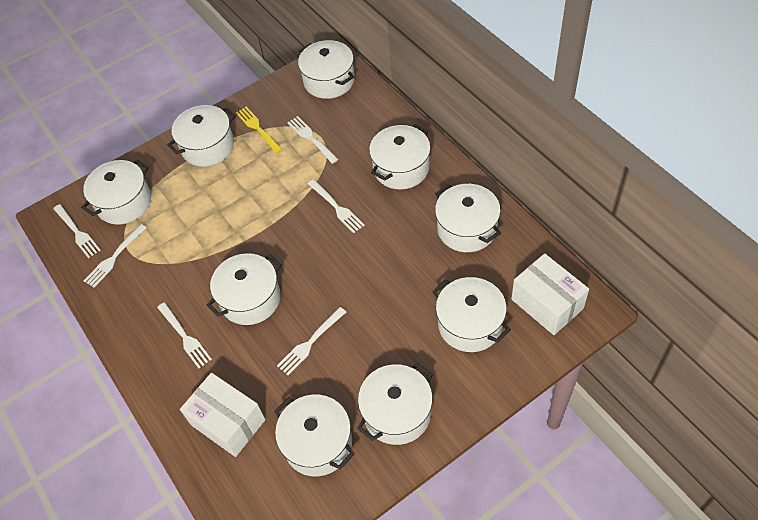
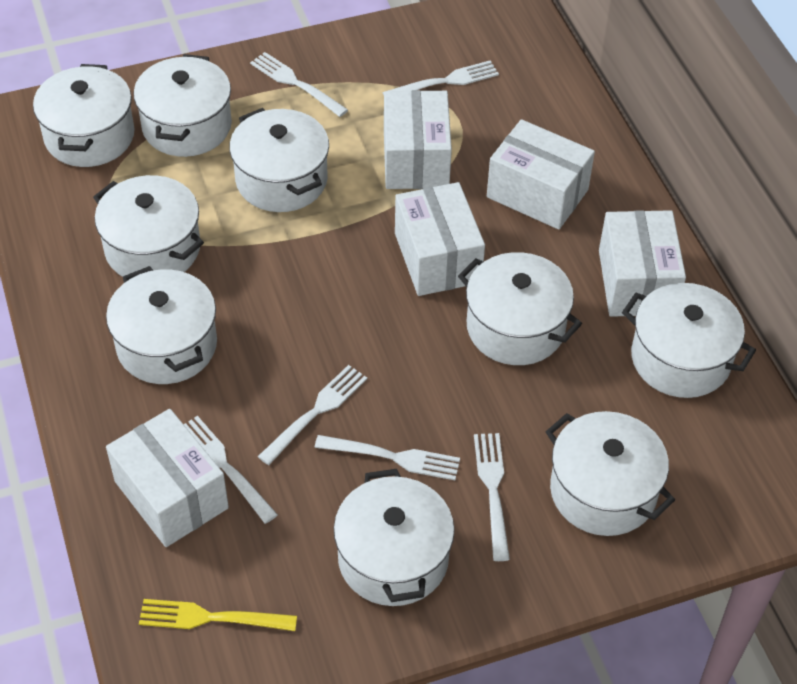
white box: 2 -> 5

